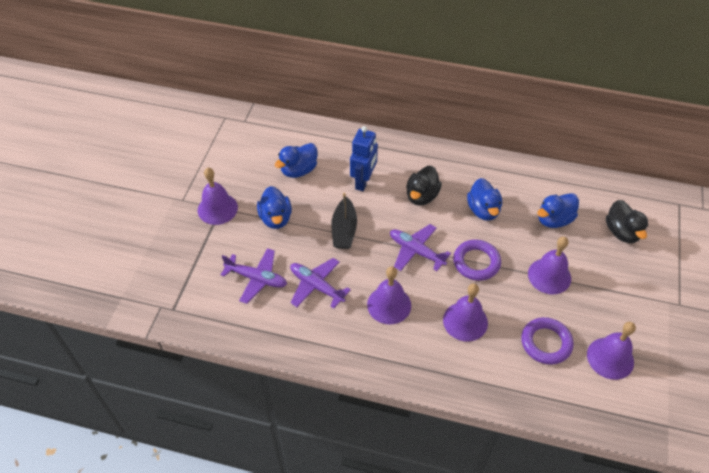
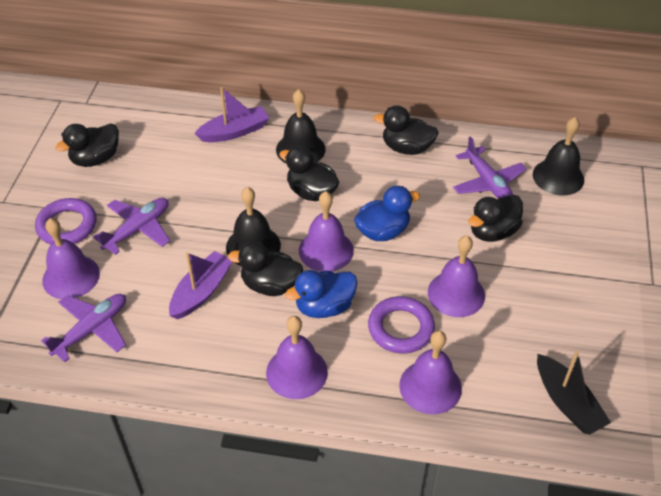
black bell: 0 -> 3
black duck: 2 -> 5
blue duck: 4 -> 2
blue robot: 1 -> 0
purple boat: 0 -> 2

